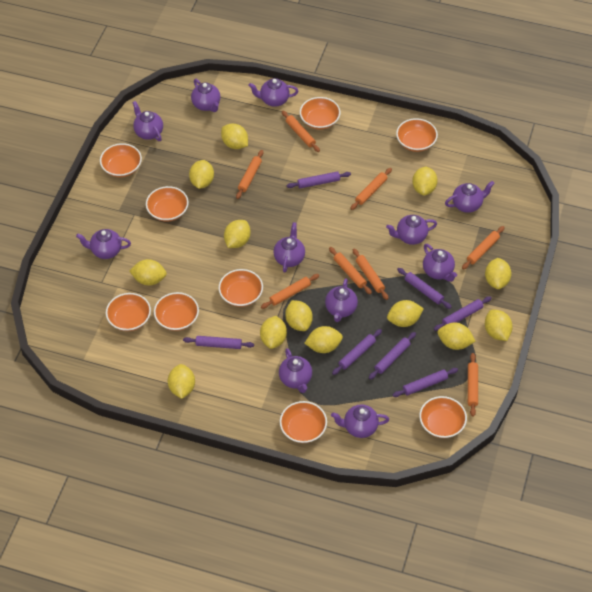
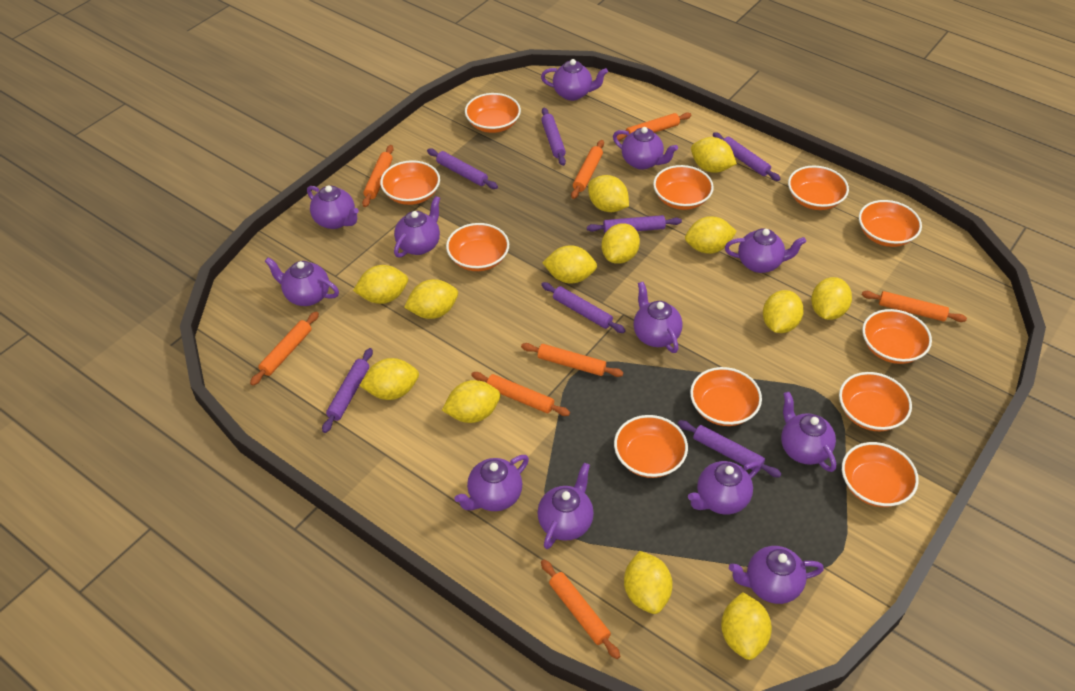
orange bowl: 9 -> 11
purple teapot: 11 -> 12

